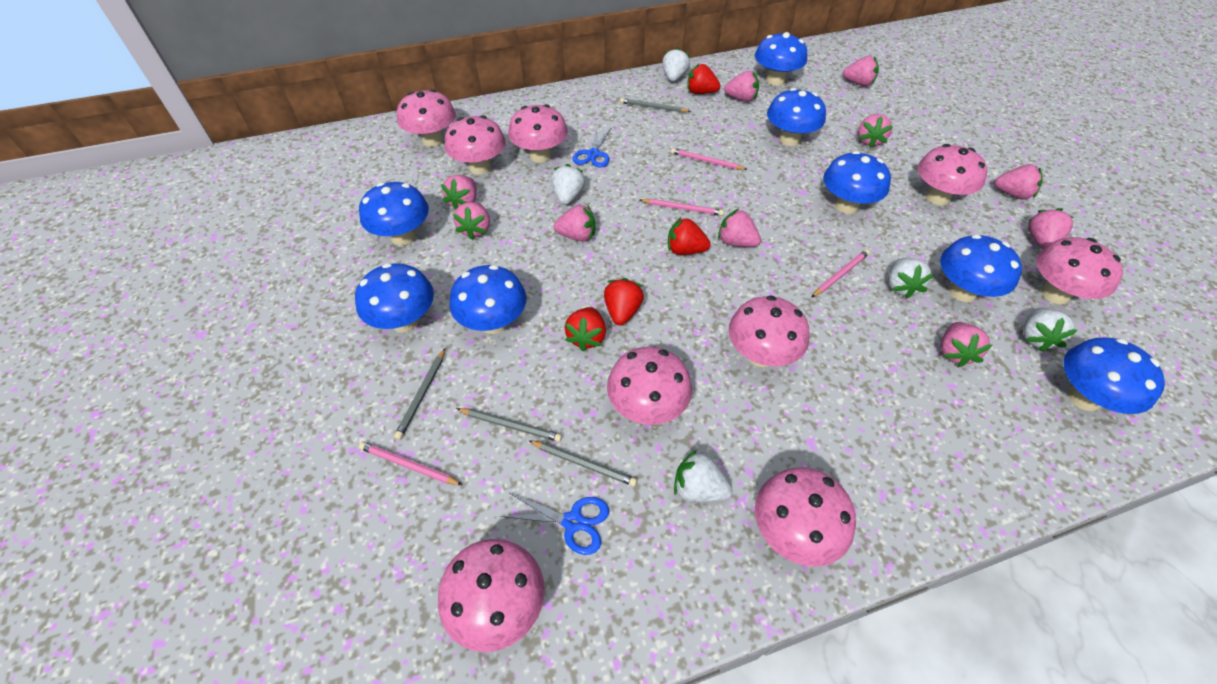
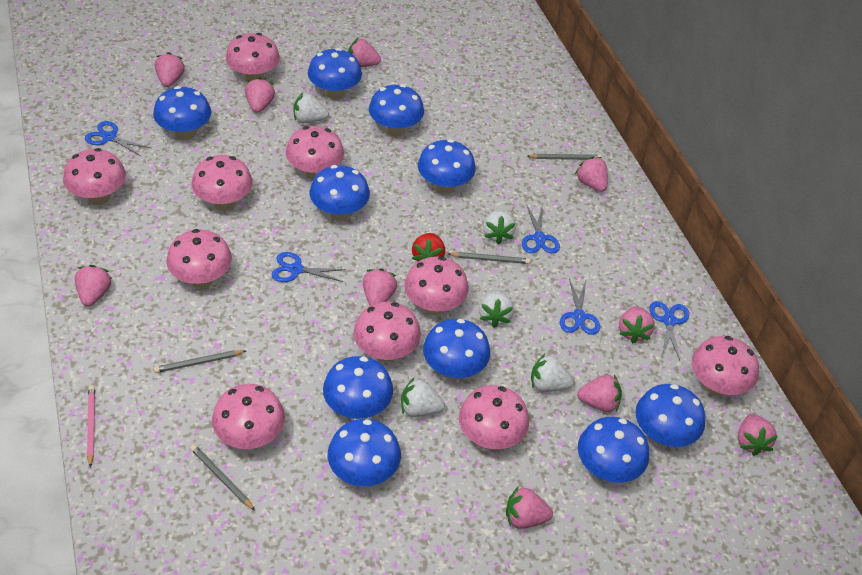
blue mushroom: 8 -> 10
blue scissors: 2 -> 5
pink mushroom: 9 -> 10
pink pencil: 4 -> 1
red strawberry: 4 -> 1

